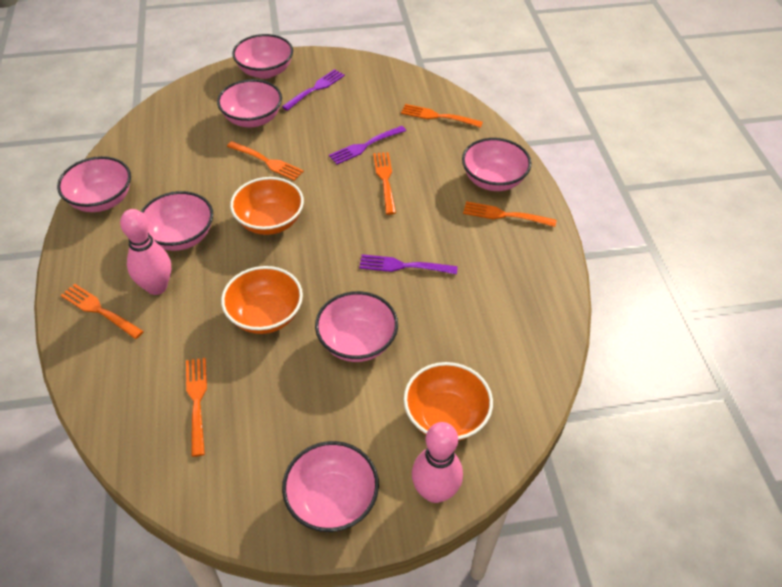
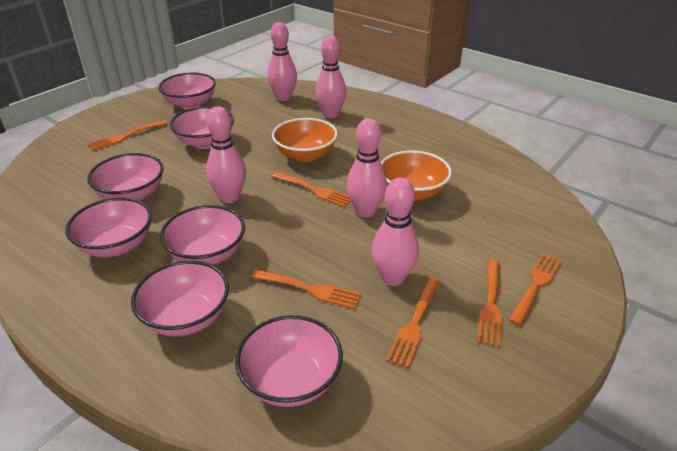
orange bowl: 3 -> 2
pink bowling pin: 2 -> 5
purple fork: 3 -> 0

